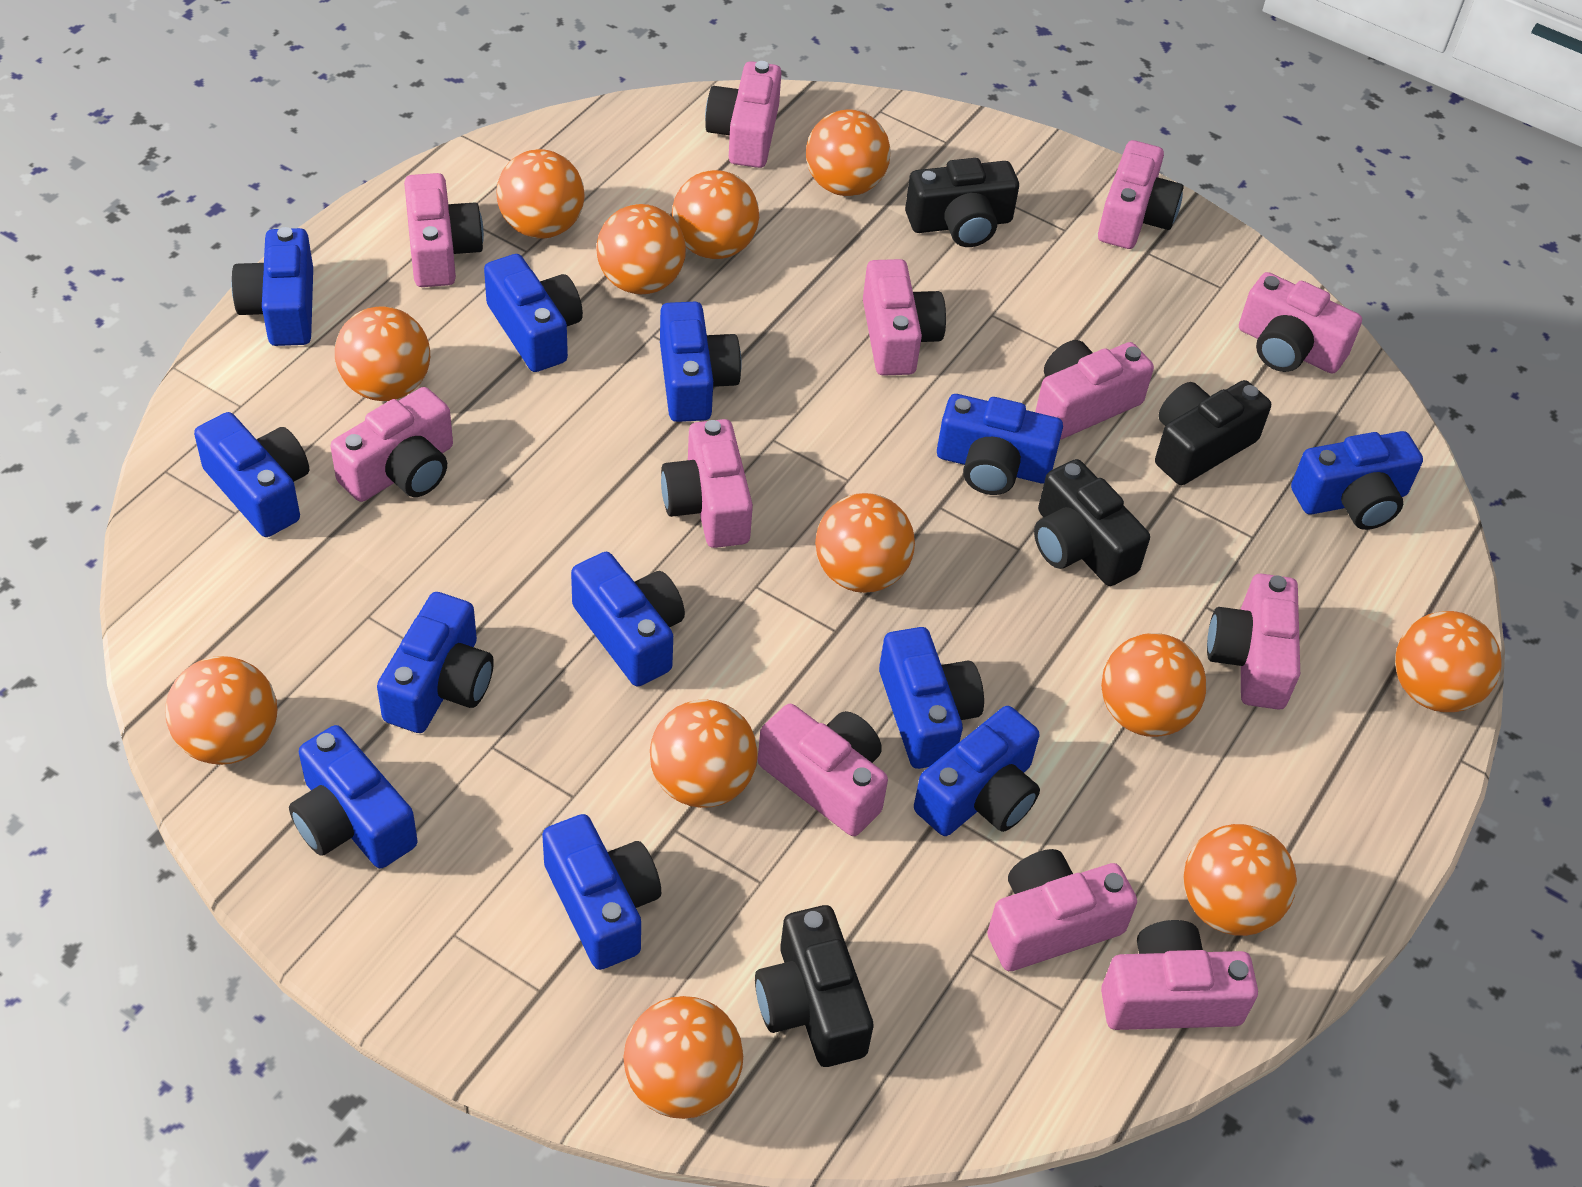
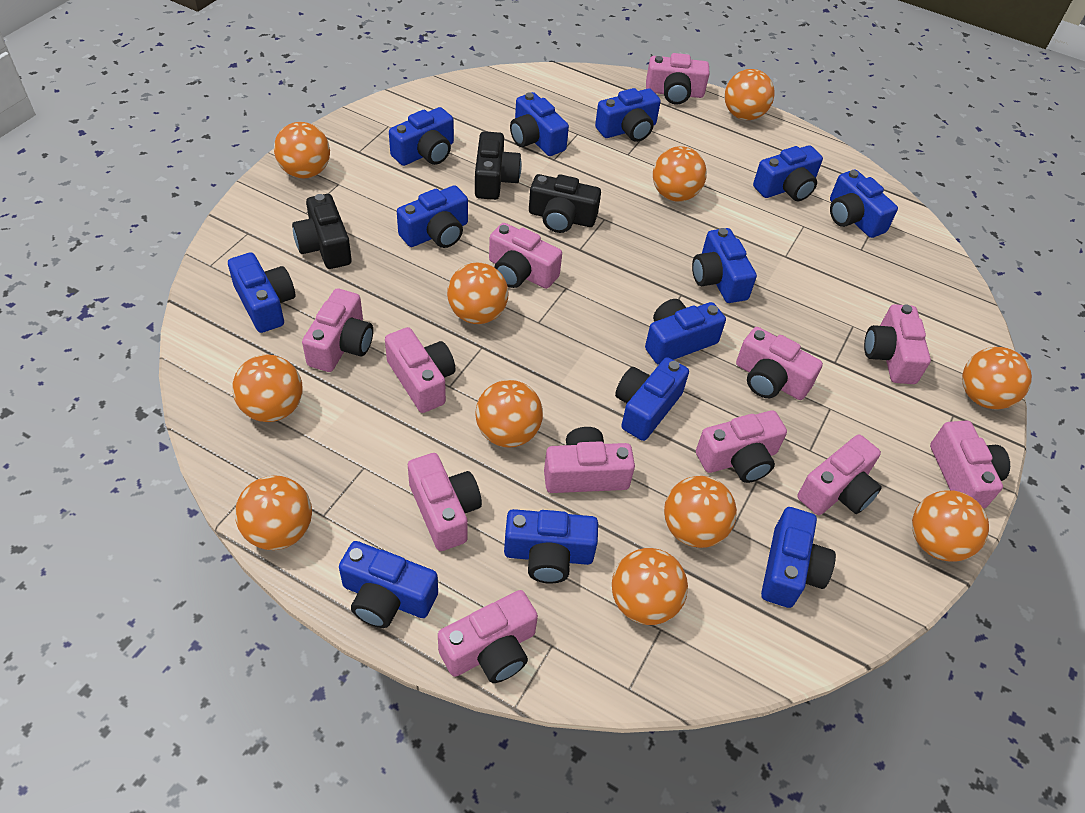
black camera: 4 -> 3
blue camera: 12 -> 13
orange ball: 12 -> 11

